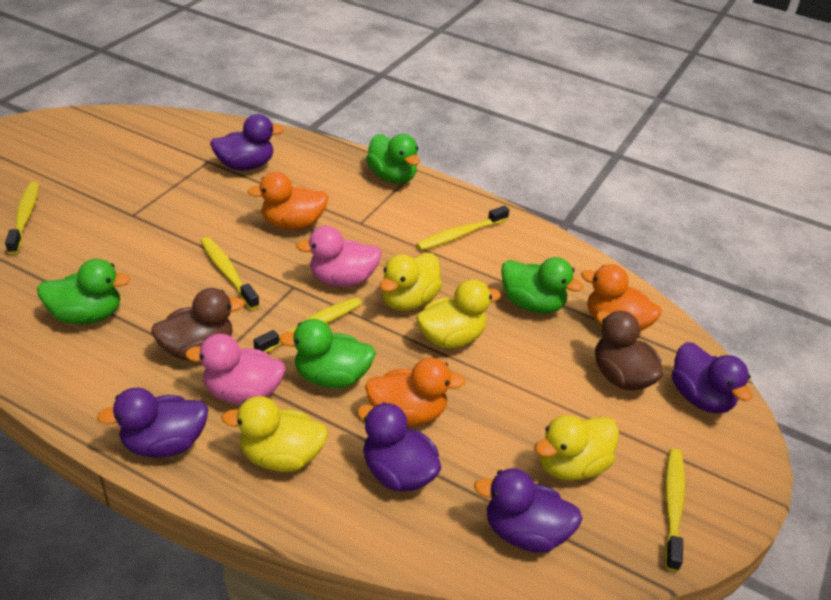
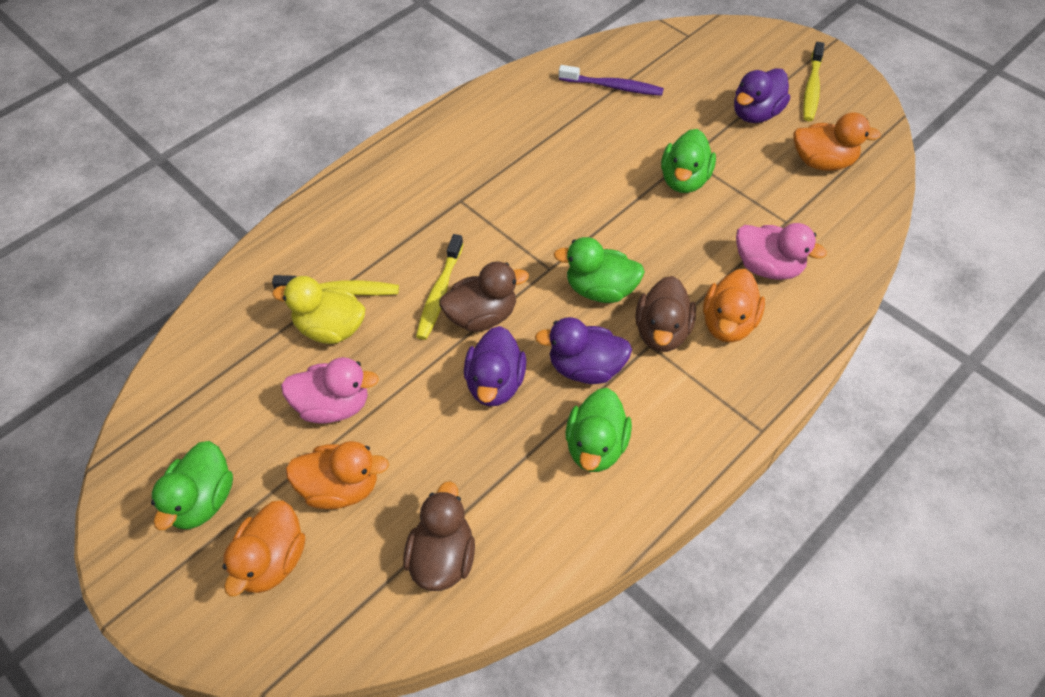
brown duck: 2 -> 3
orange duck: 3 -> 4
purple duck: 5 -> 3
purple toothbrush: 0 -> 1
yellow duck: 4 -> 1
yellow toothbrush: 5 -> 3

